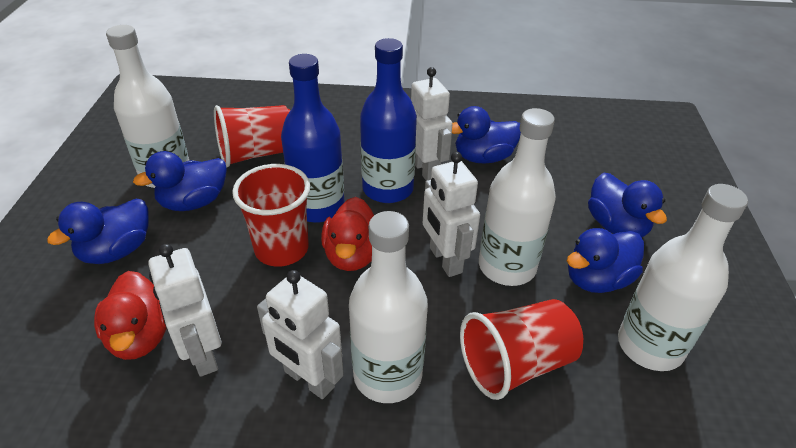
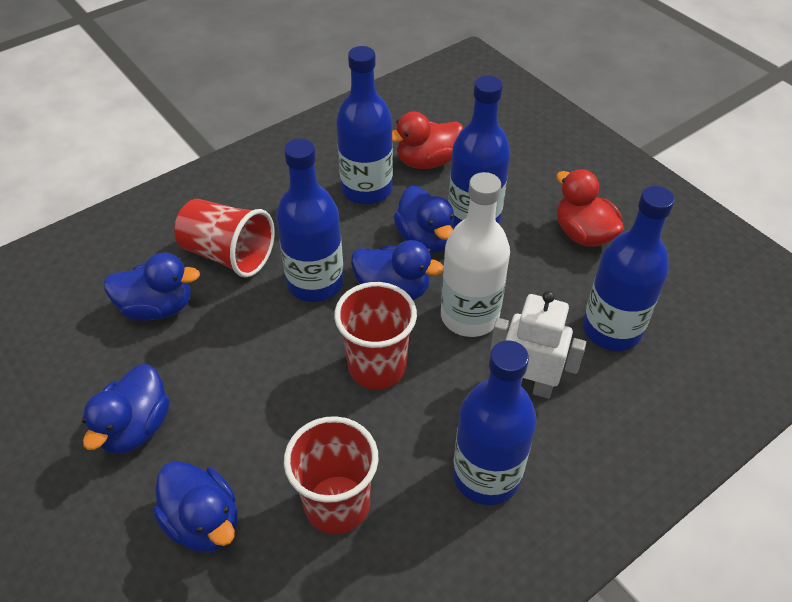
blue bottle: 2 -> 5
white bottle: 4 -> 1
white robot: 4 -> 1

